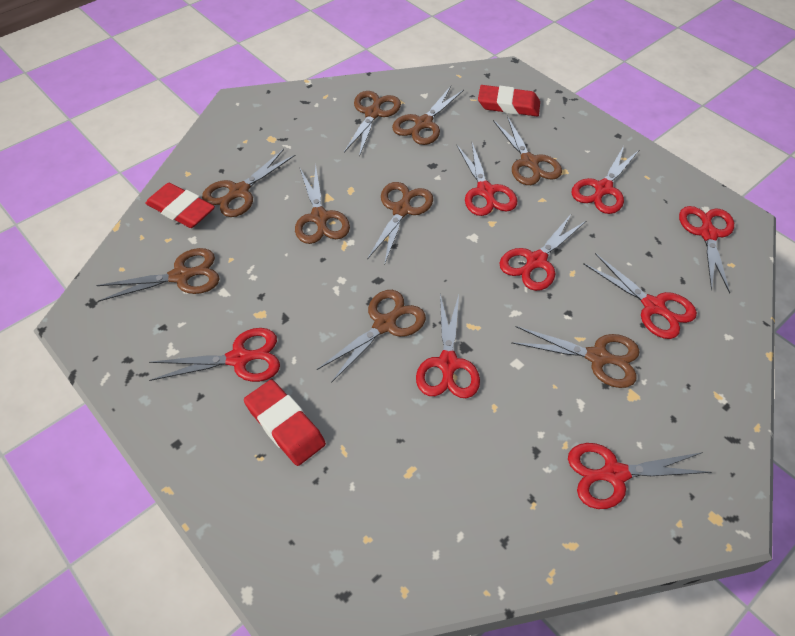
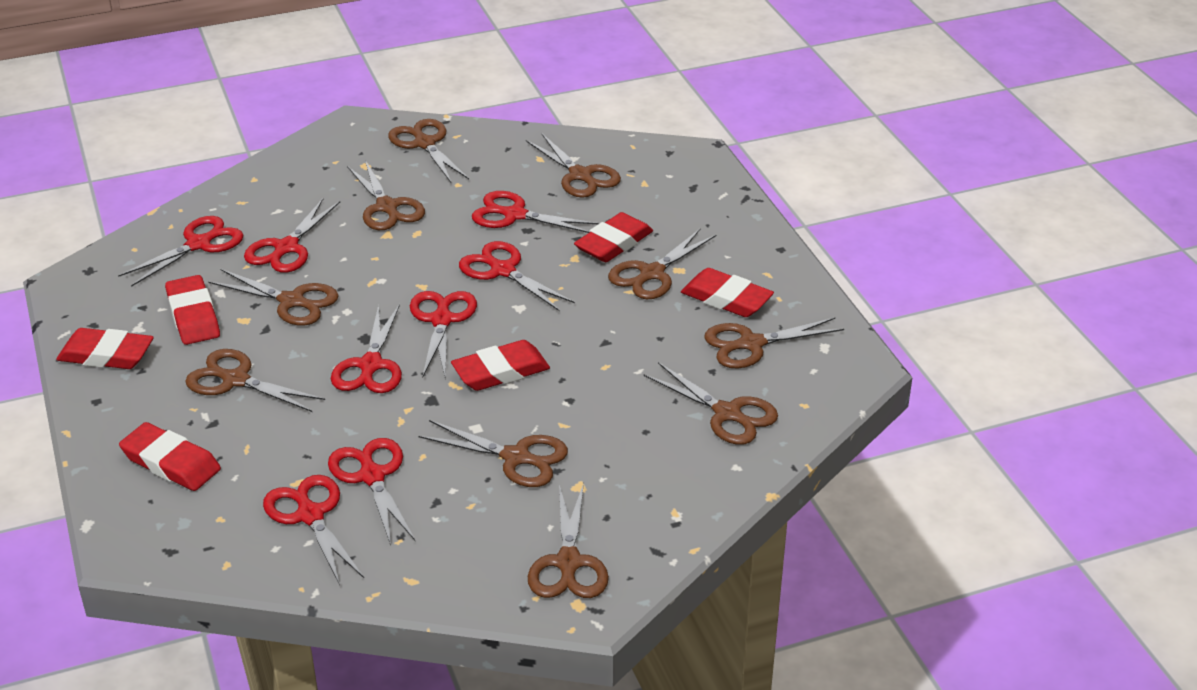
brown scissors: 9 -> 10
red eraser: 3 -> 6

